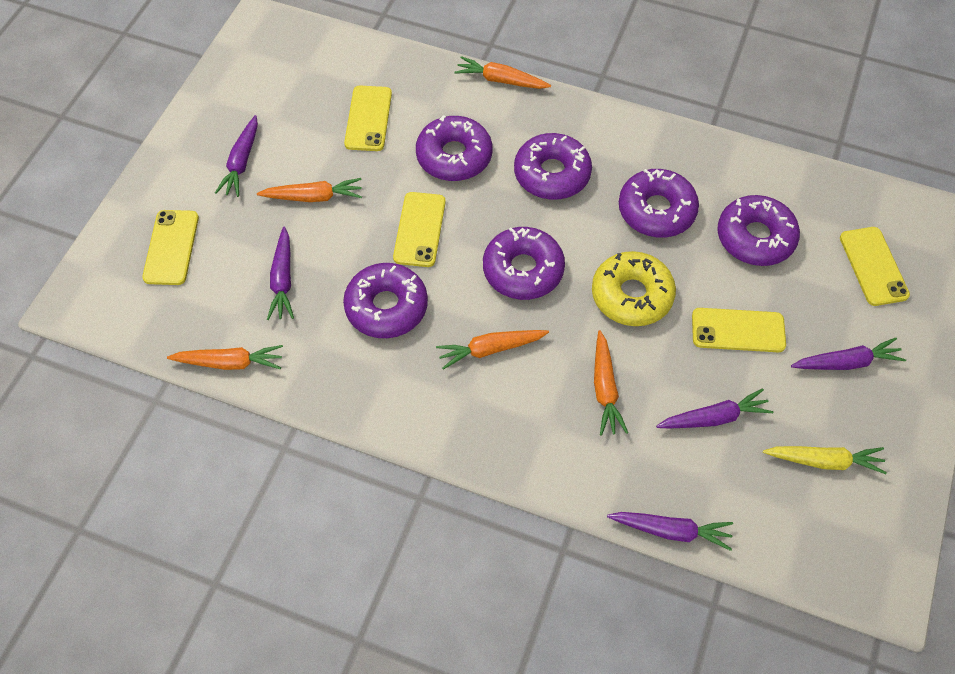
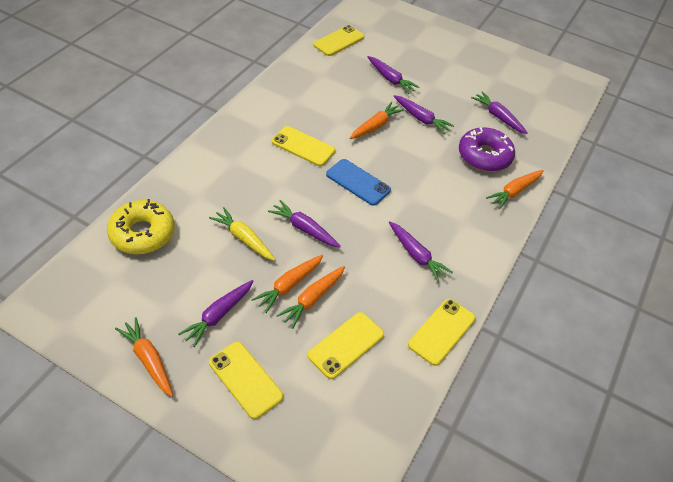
blue phone: 0 -> 1
purple carrot: 5 -> 6
purple donut: 6 -> 1

